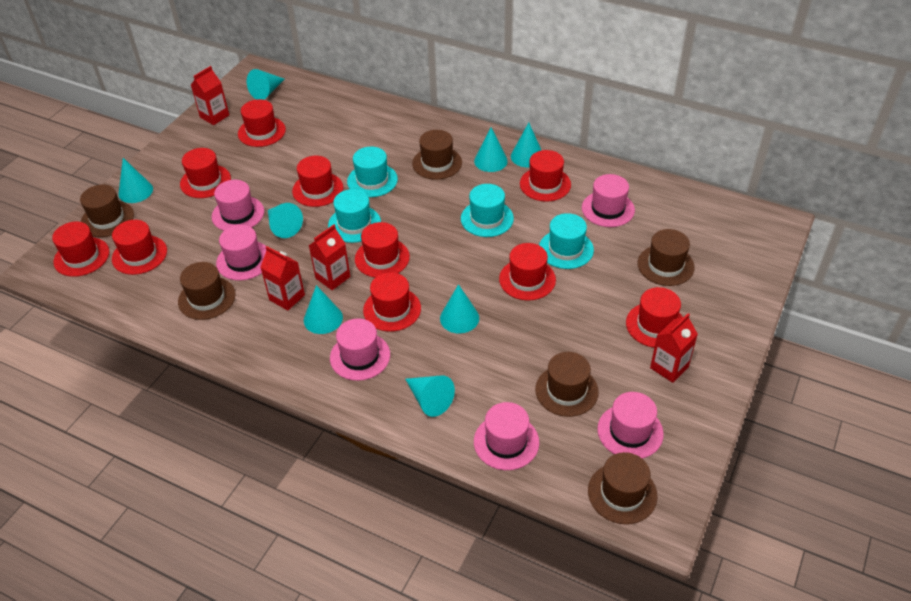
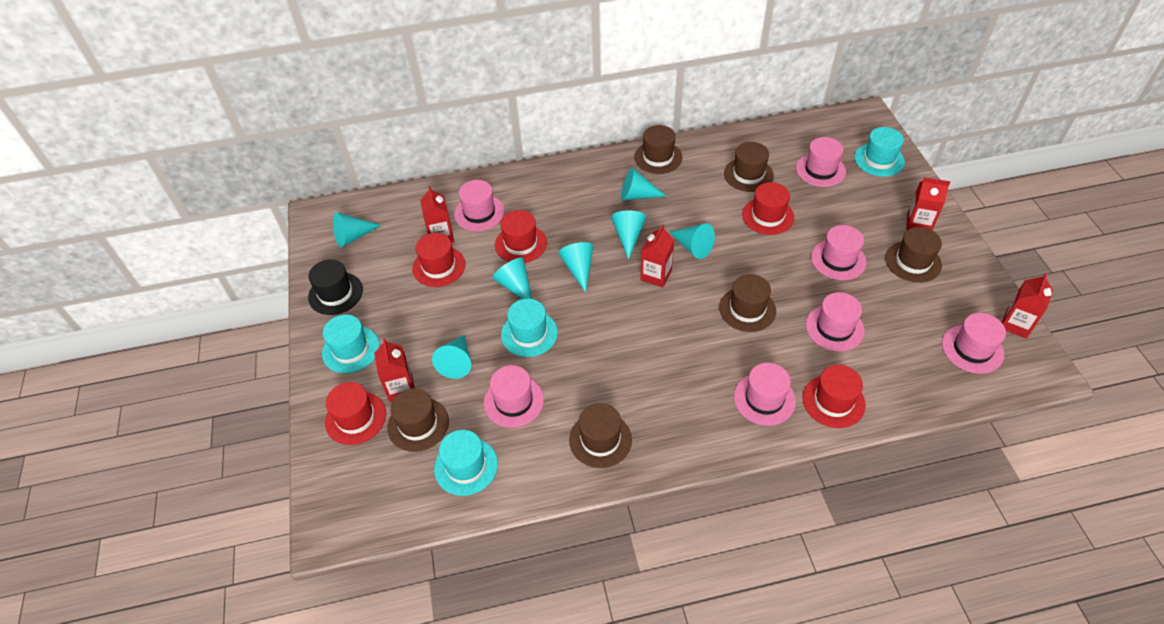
black hat: 0 -> 1
pink hat: 6 -> 7
red carton: 4 -> 5
red hat: 10 -> 5
turquoise cone: 8 -> 7

